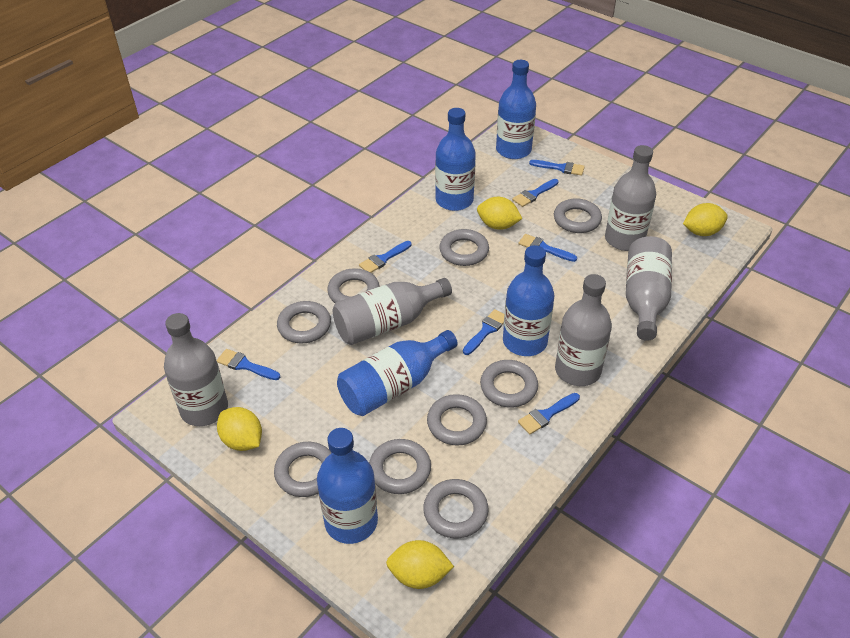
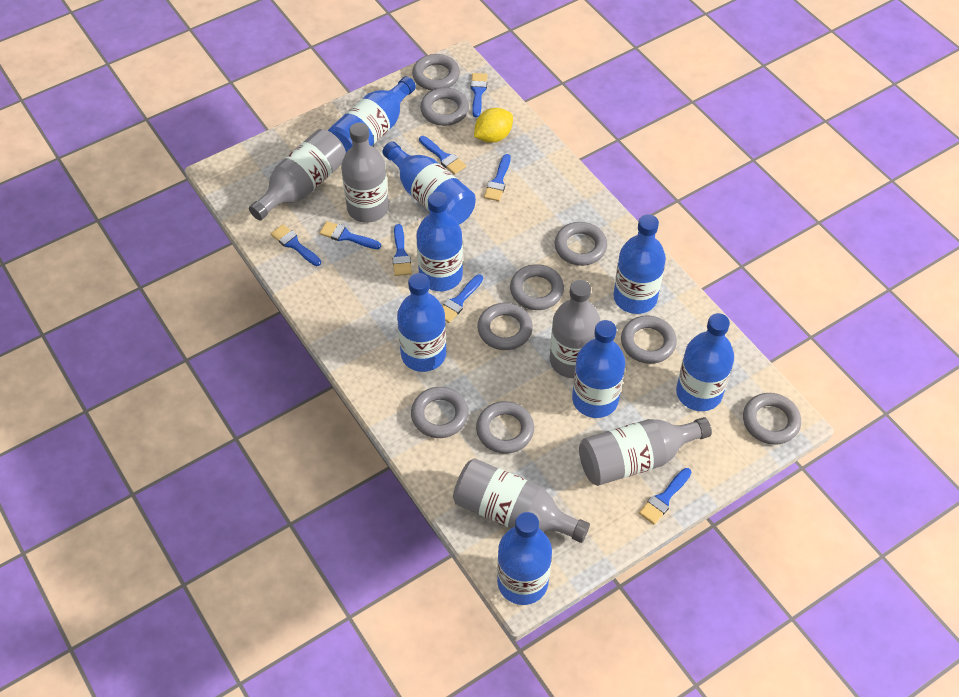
blue bottle: 5 -> 8
blue brush: 7 -> 8
yellow lemon: 4 -> 1

